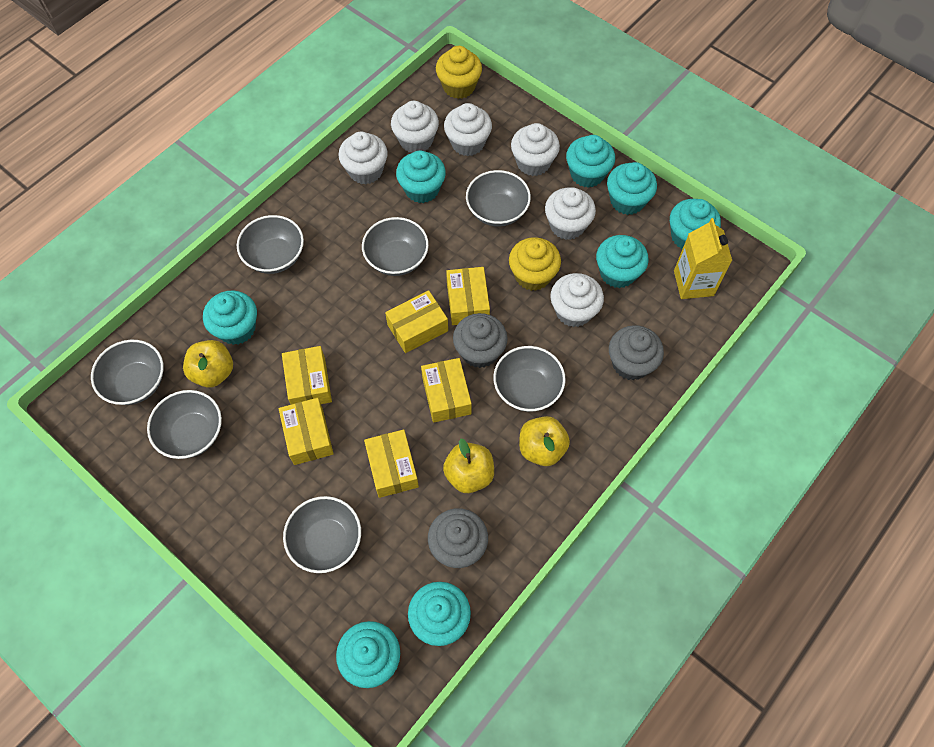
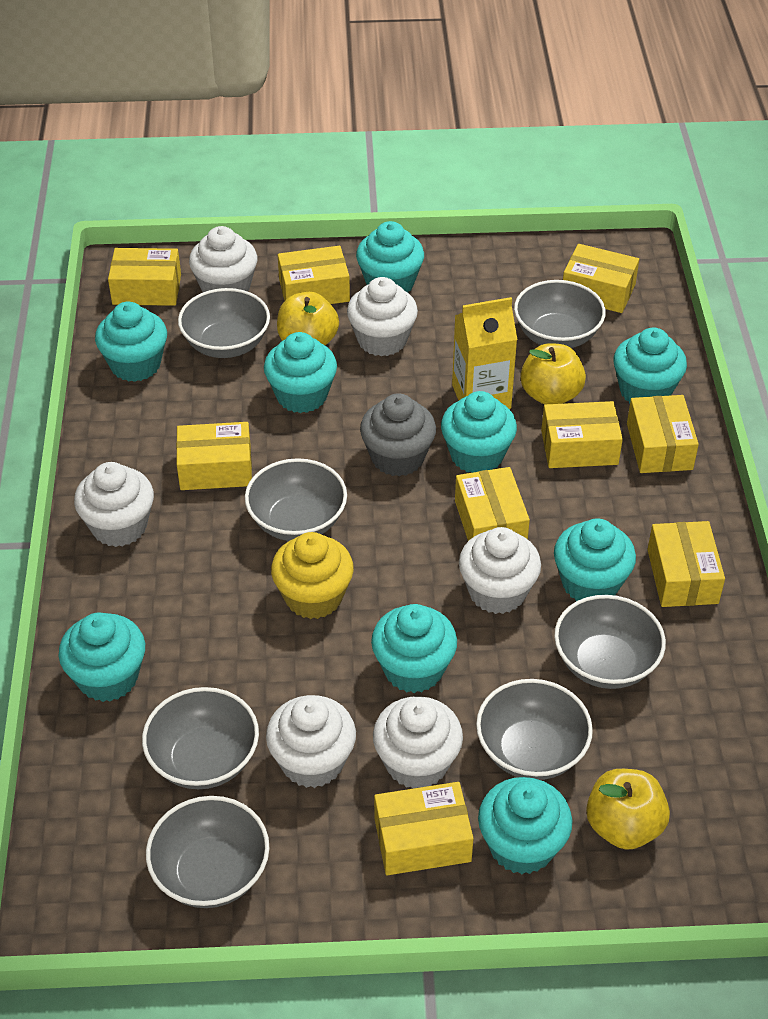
grey cupcake: 3 -> 1
turquoise cupcake: 8 -> 9
yellow box: 6 -> 9
yellow cupcake: 2 -> 1

